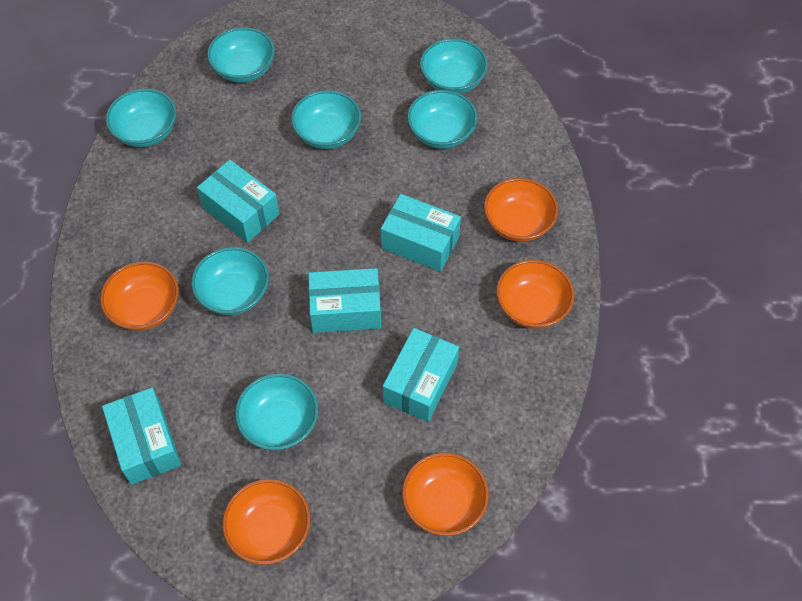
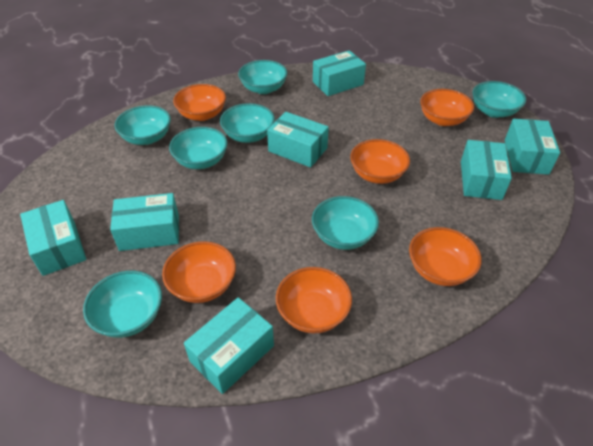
orange bowl: 5 -> 6
turquoise box: 5 -> 7

